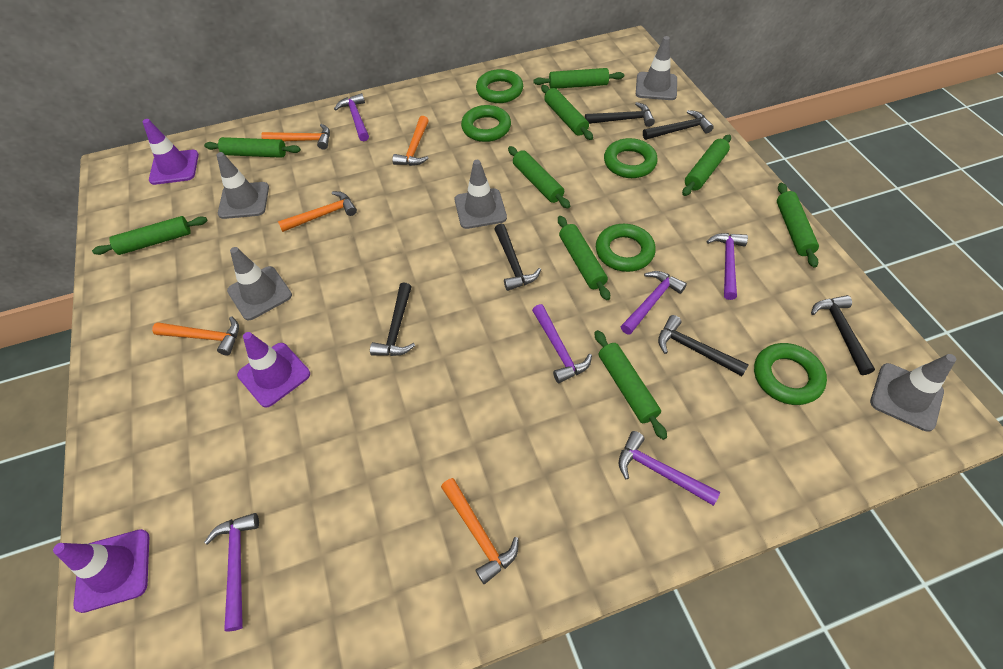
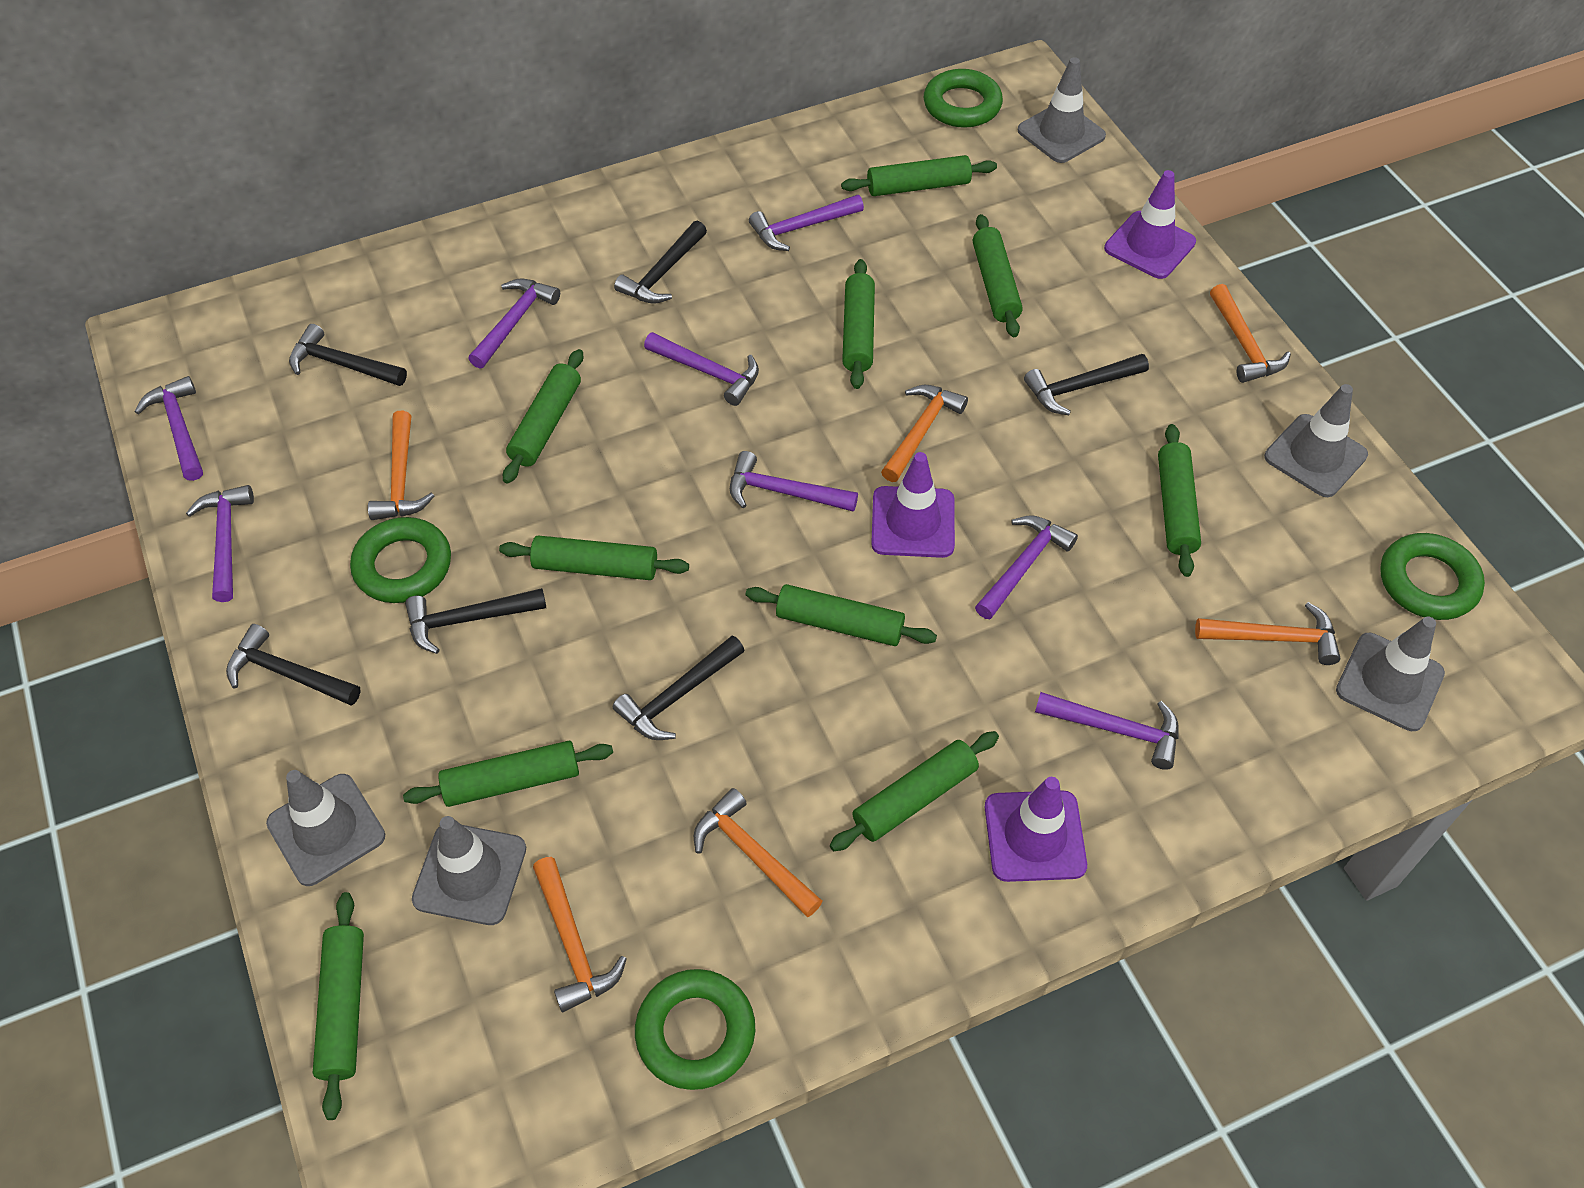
green ring: 5 -> 4
green rolling pin: 9 -> 10
orange hammer: 5 -> 6
purple hammer: 6 -> 8

